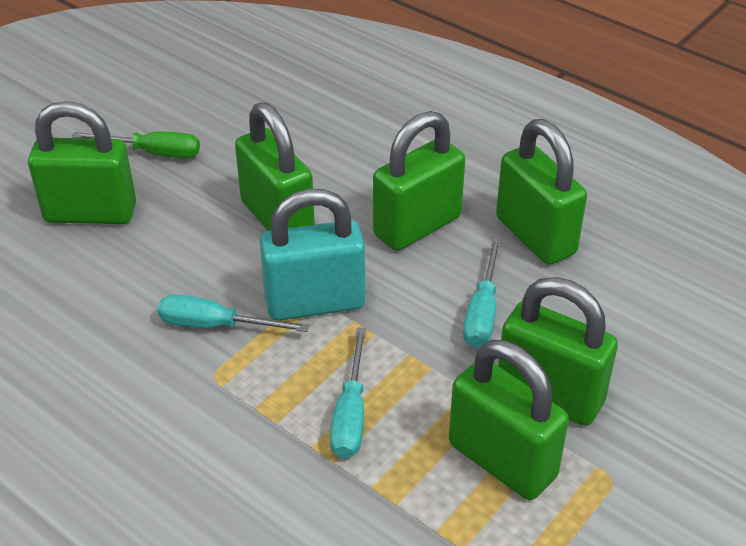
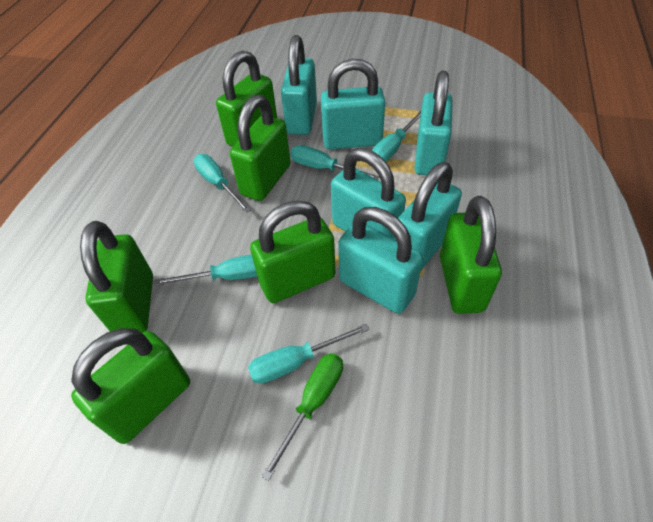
turquoise padlock: 1 -> 6
turquoise screwdriver: 3 -> 5

